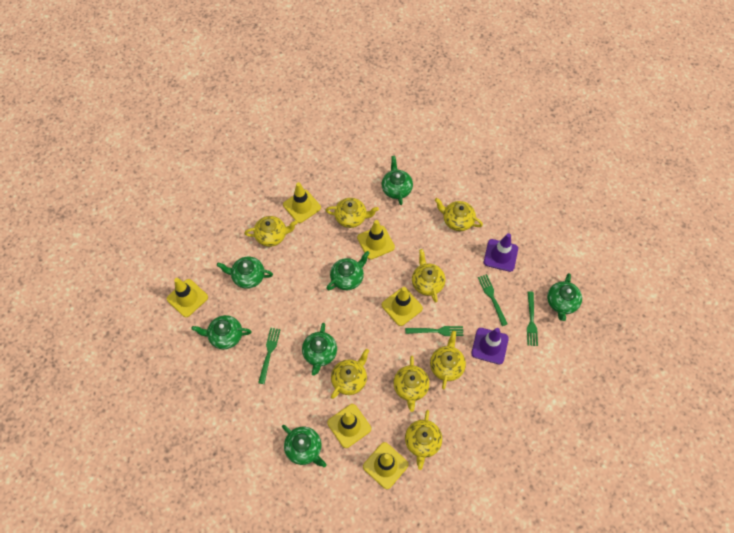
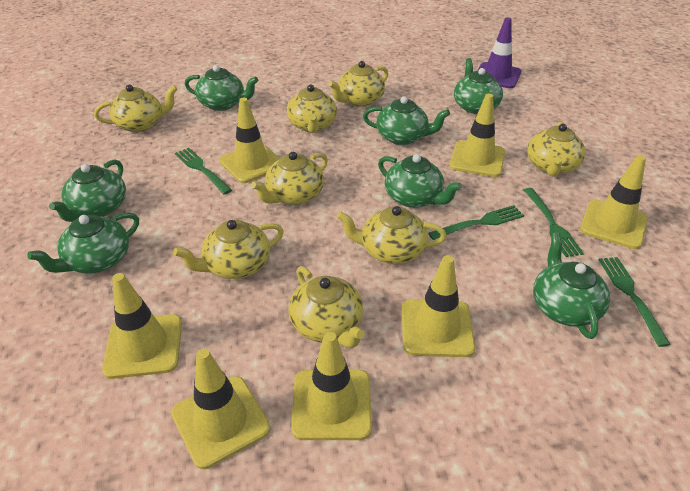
purple traffic cone: 2 -> 1
yellow traffic cone: 6 -> 7

